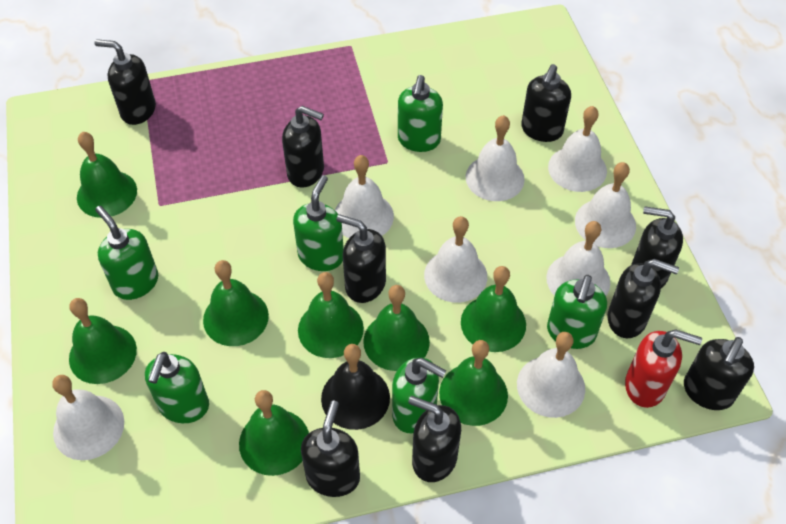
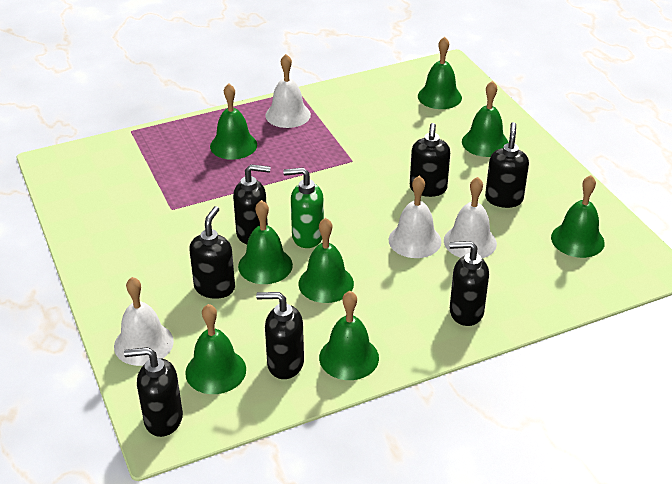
black bell: 1 -> 0
black soap dispenser: 9 -> 7
green soap dispenser: 6 -> 1
red soap dispenser: 1 -> 0
white bell: 8 -> 4

